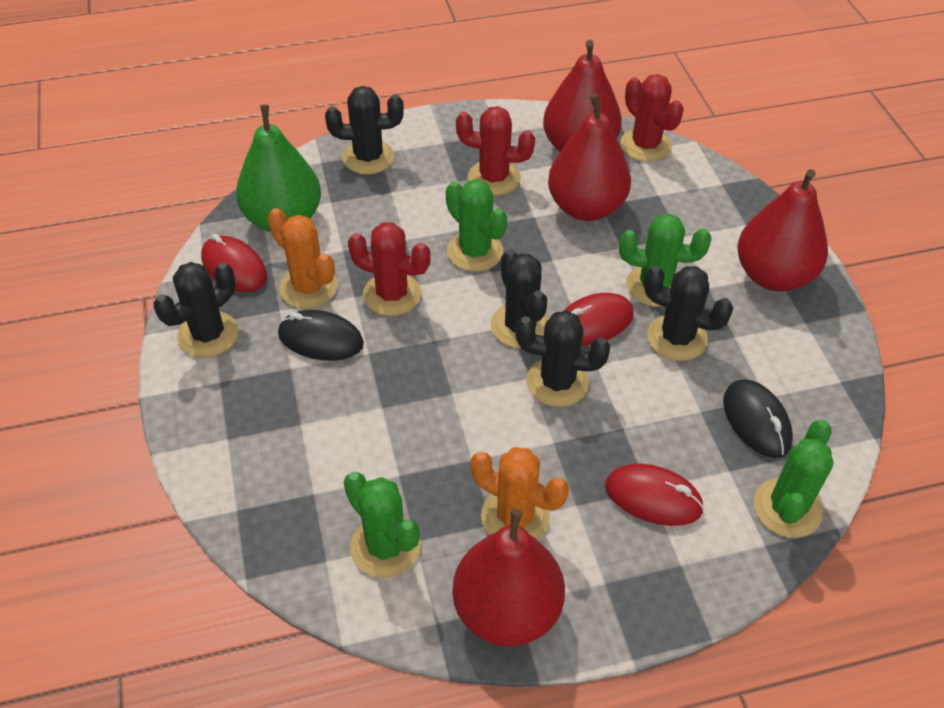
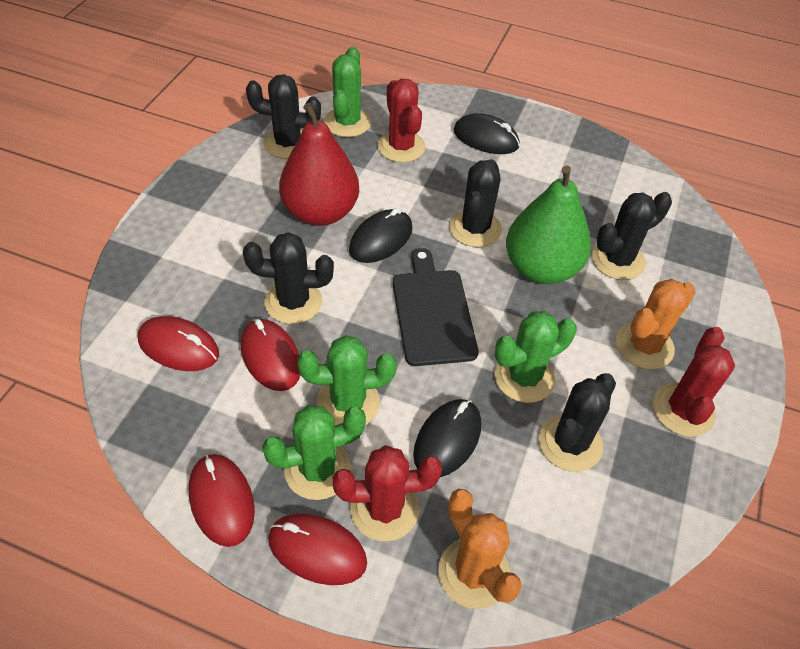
black cutting board: 0 -> 1
black mouse: 2 -> 3
red mouse: 3 -> 4
red pear: 4 -> 1

